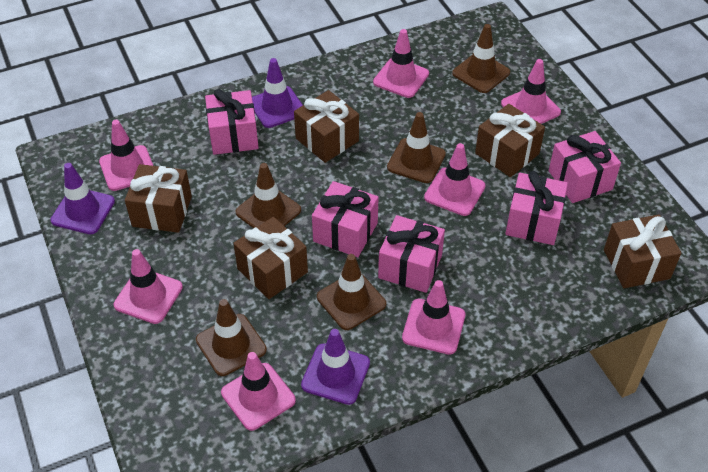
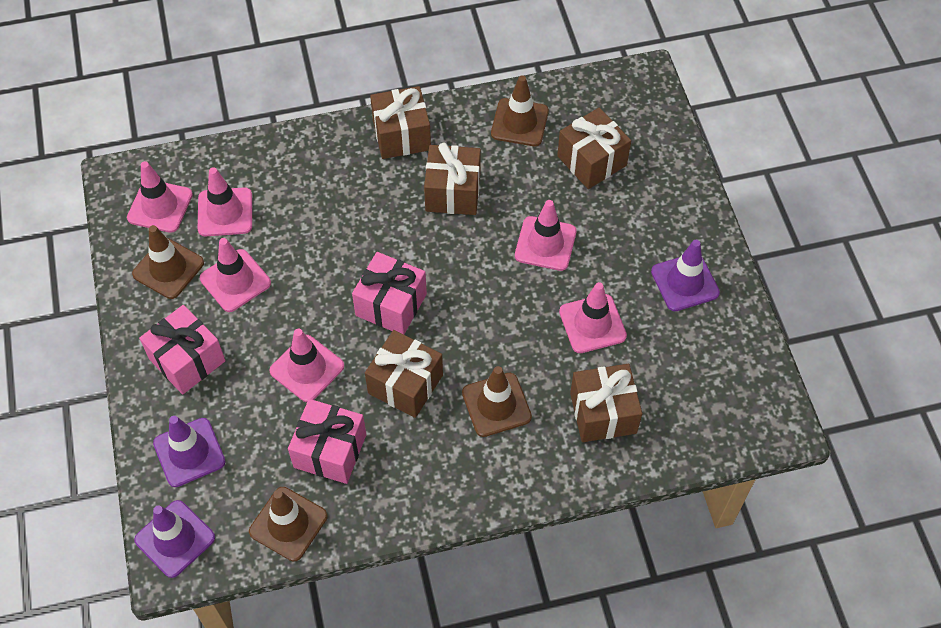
brown traffic cone: 5 -> 4
pink gift: 5 -> 3
pink traffic cone: 7 -> 6

